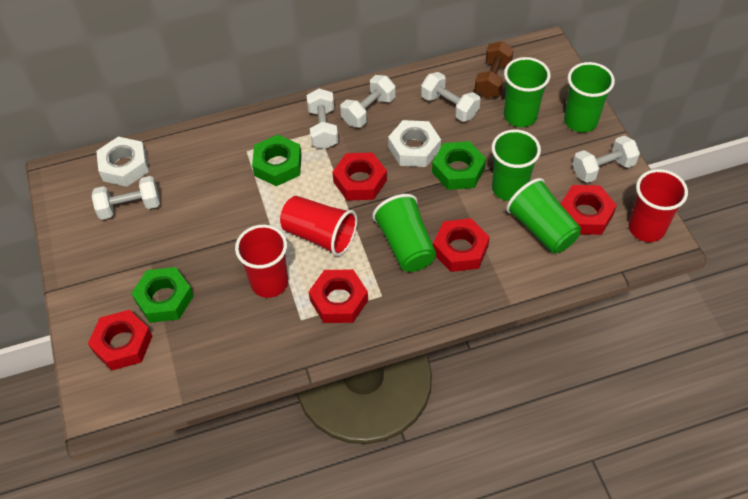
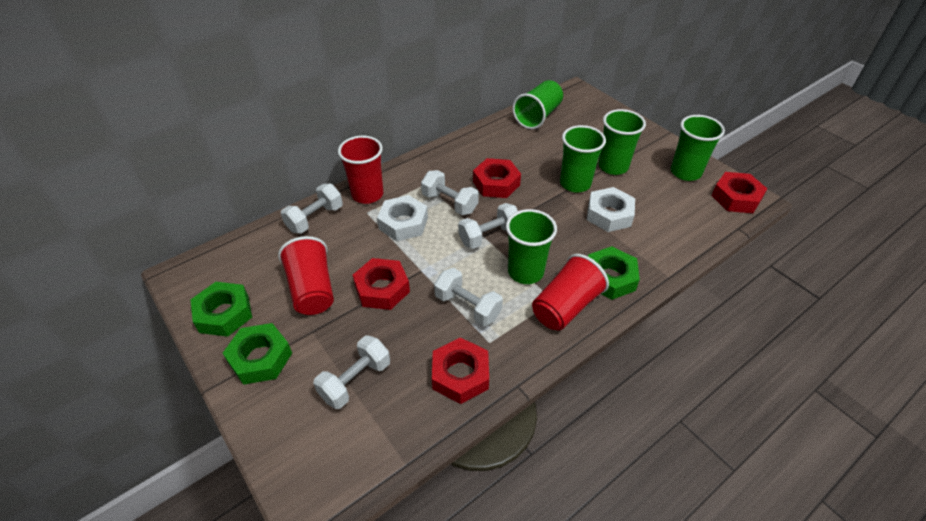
brown dumbbell: 1 -> 0
red nut: 5 -> 4

